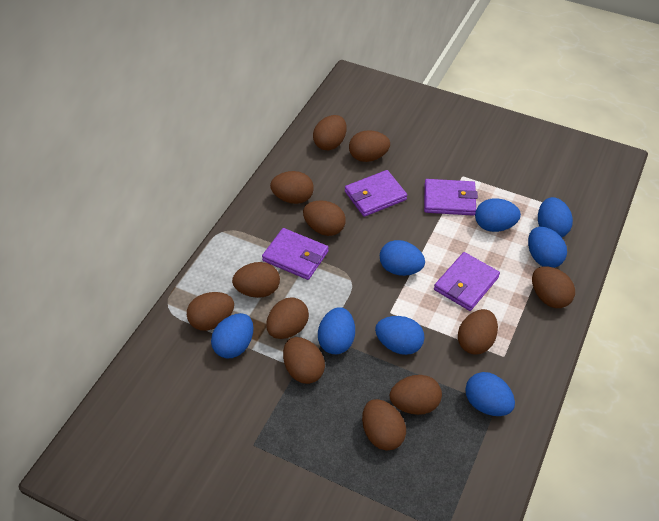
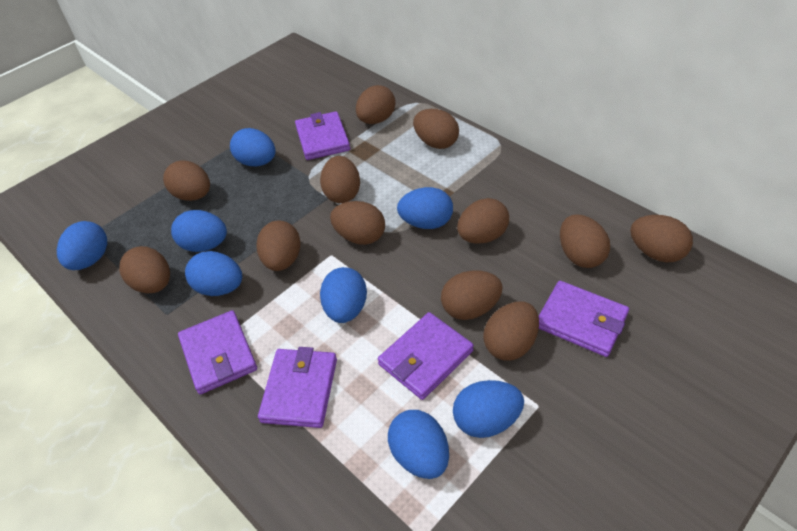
purple wallet: 4 -> 5

